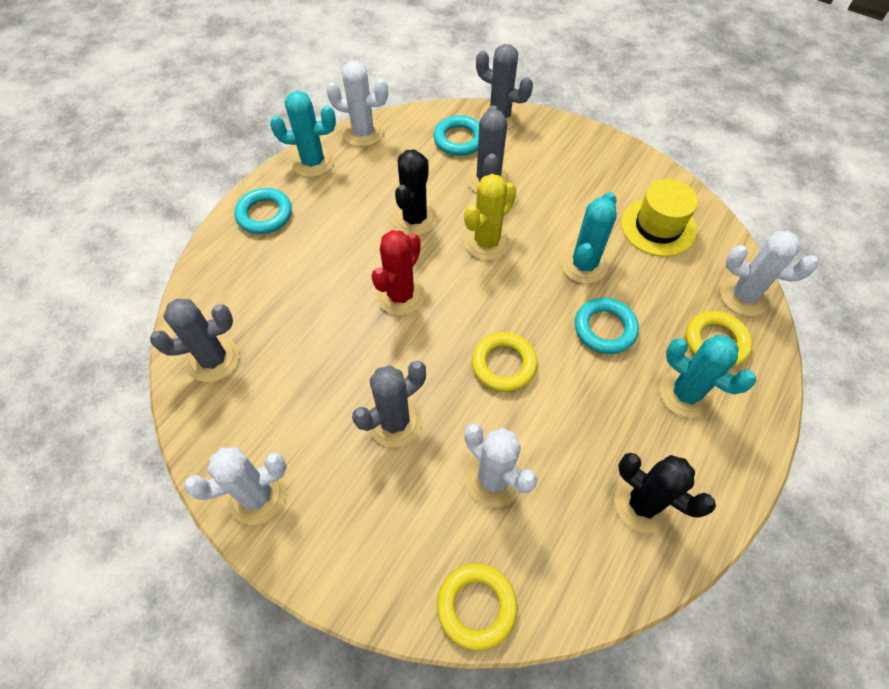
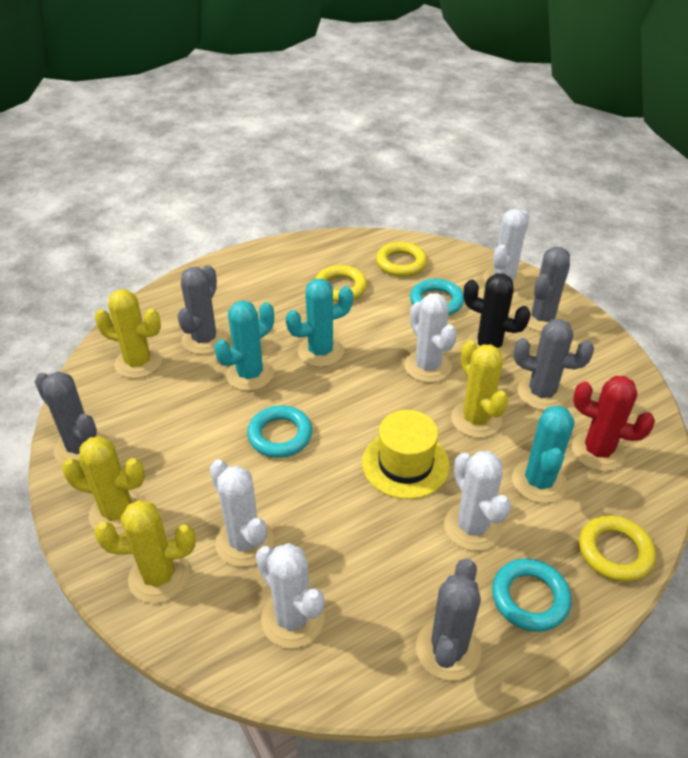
black cactus: 2 -> 1
grey cactus: 4 -> 5
white cactus: 4 -> 5
yellow cactus: 1 -> 4

